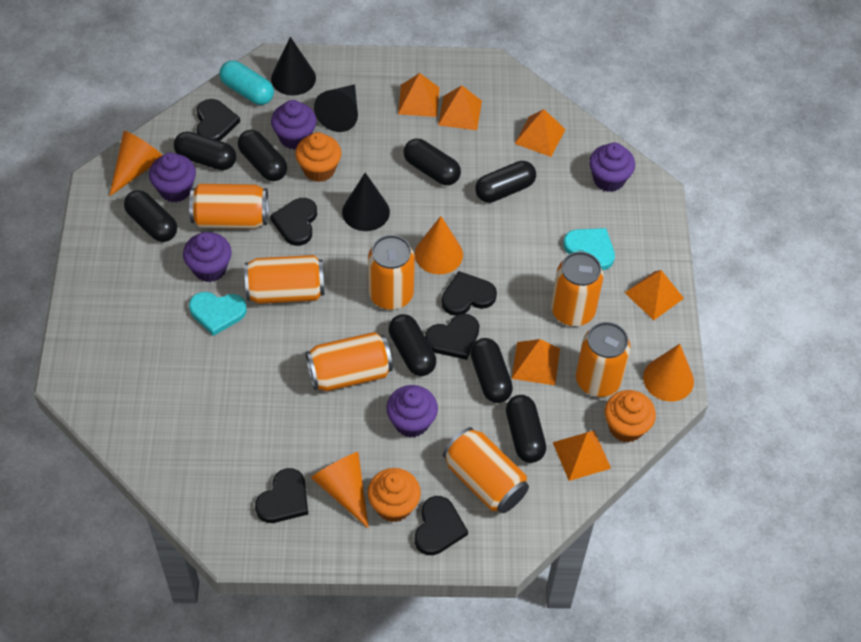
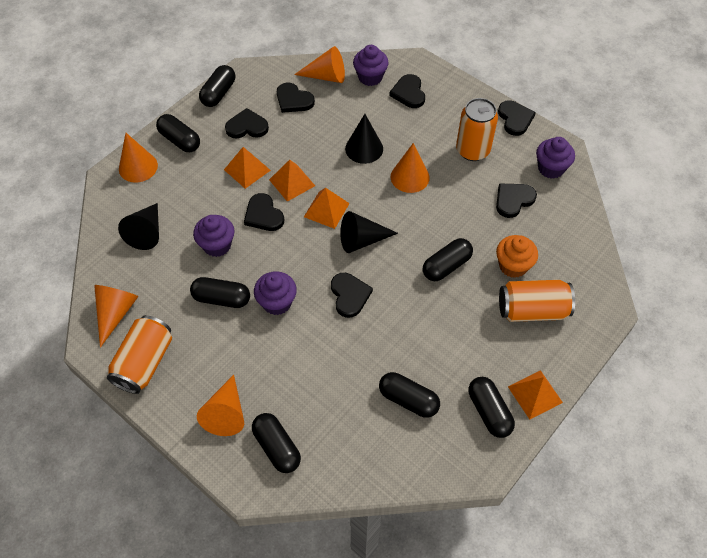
black capsule: 8 -> 7
black heart: 6 -> 7
orange can: 7 -> 3
orange cone: 4 -> 5
orange cupcake: 3 -> 1
orange pyramid: 6 -> 4
purple cupcake: 5 -> 4
turquoise capsule: 1 -> 0
turquoise heart: 2 -> 0

